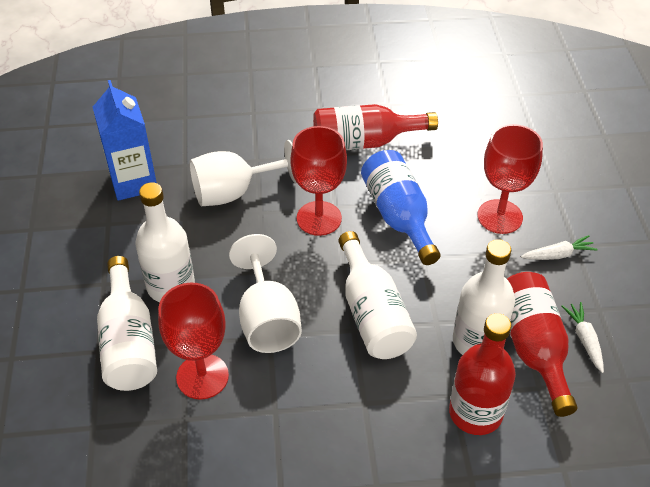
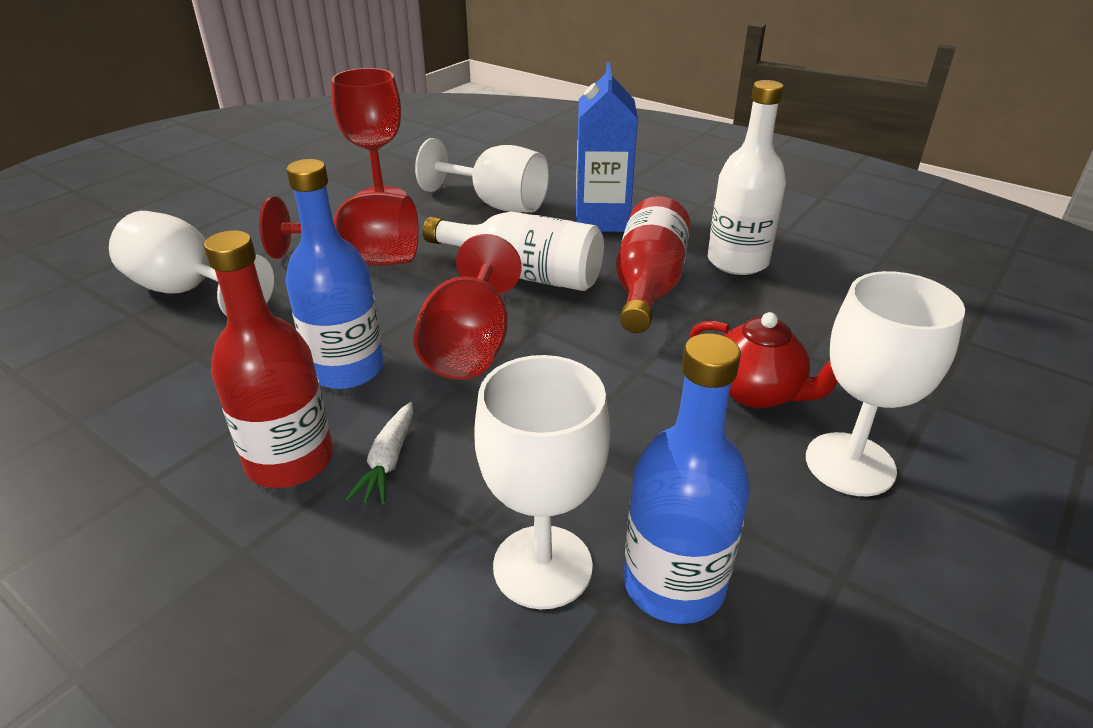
blue bottle: 1 -> 2
red bottle: 3 -> 2
red teapot: 0 -> 1
white bottle: 4 -> 2
white carrot: 2 -> 1
white goblet: 2 -> 4

